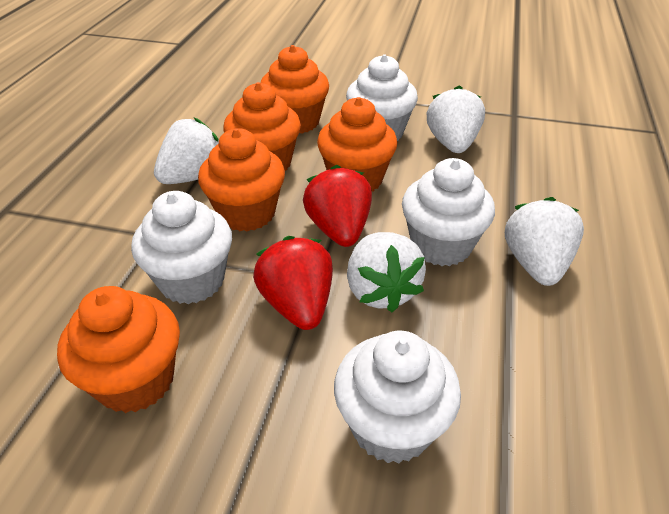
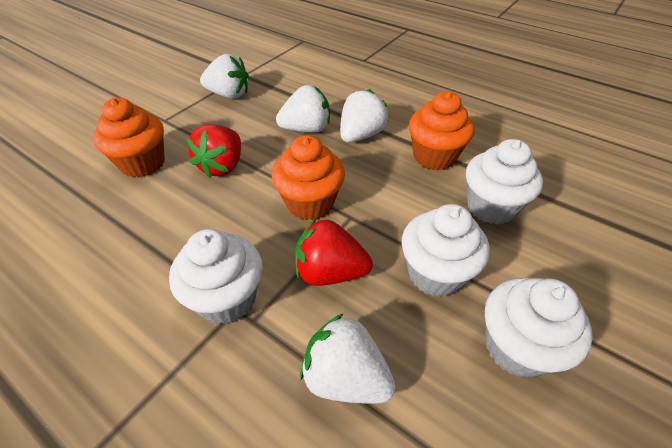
orange cupcake: 5 -> 3

